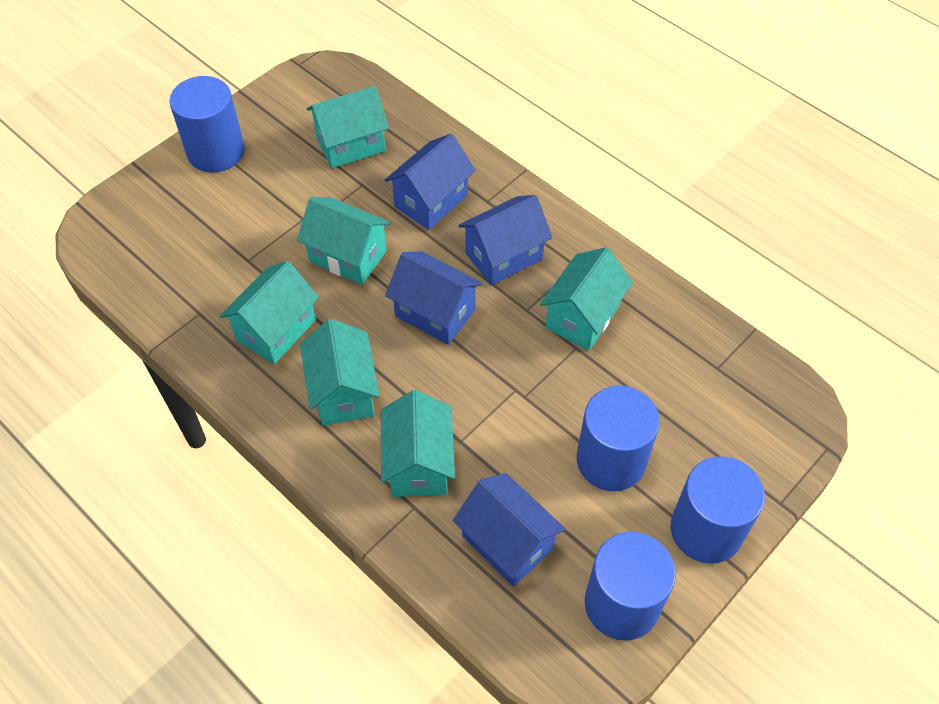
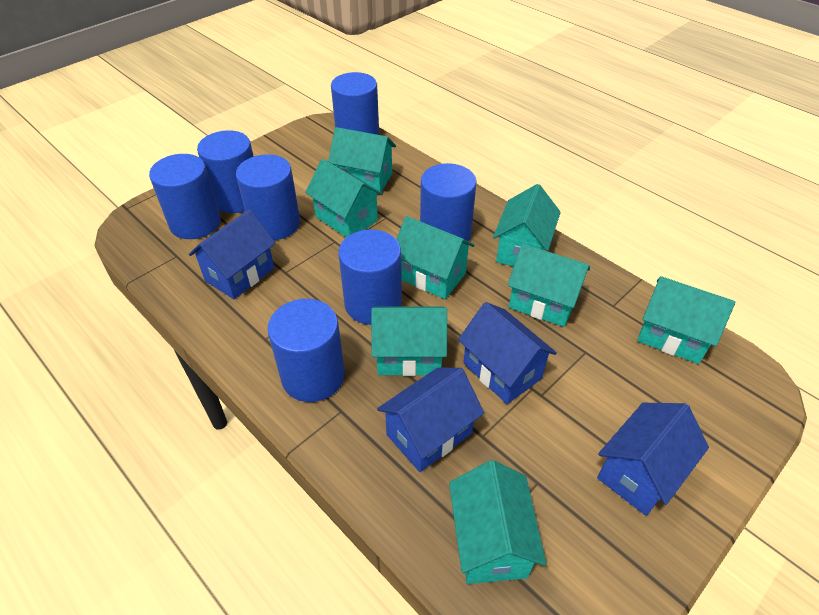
blue cylinder: 4 -> 7
turquoise house: 6 -> 8

